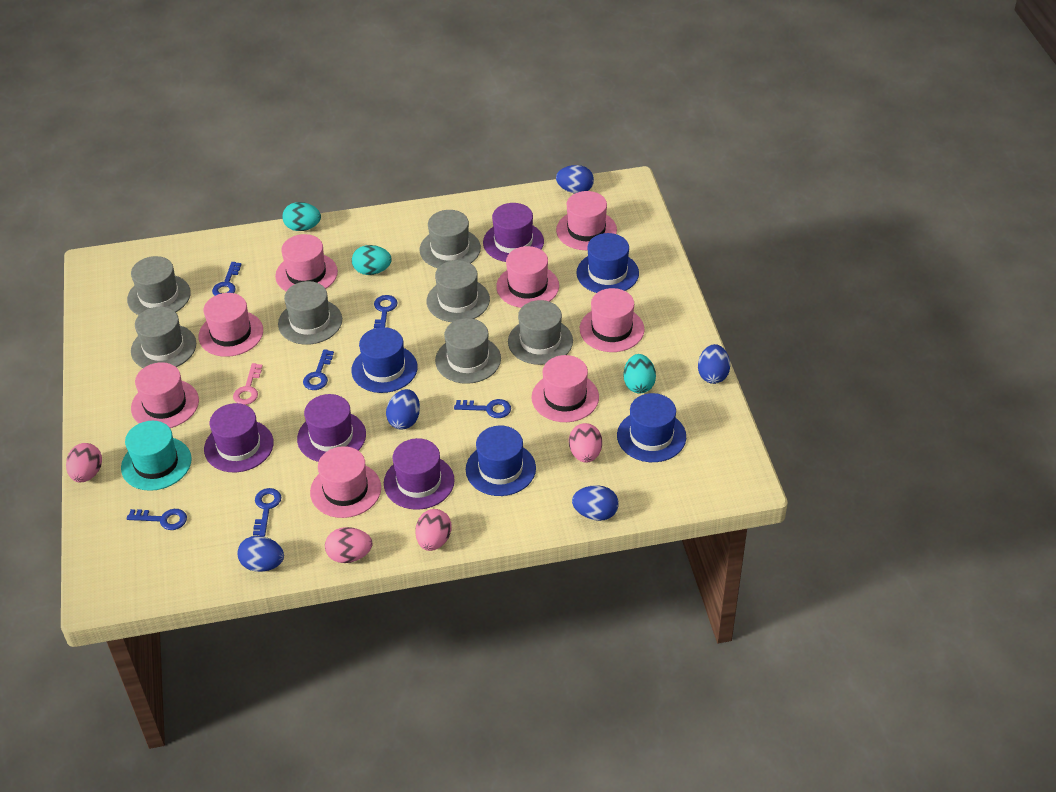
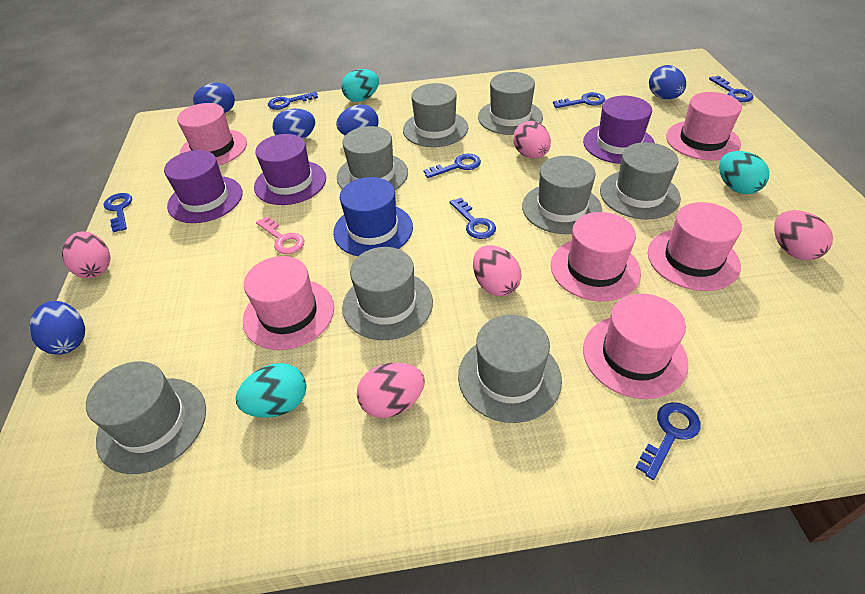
blue hat: 4 -> 1
blue key: 6 -> 7
grey hat: 7 -> 8
pink egg: 4 -> 5
pink hat: 8 -> 6
purple hat: 4 -> 3
turquoise hat: 1 -> 0

